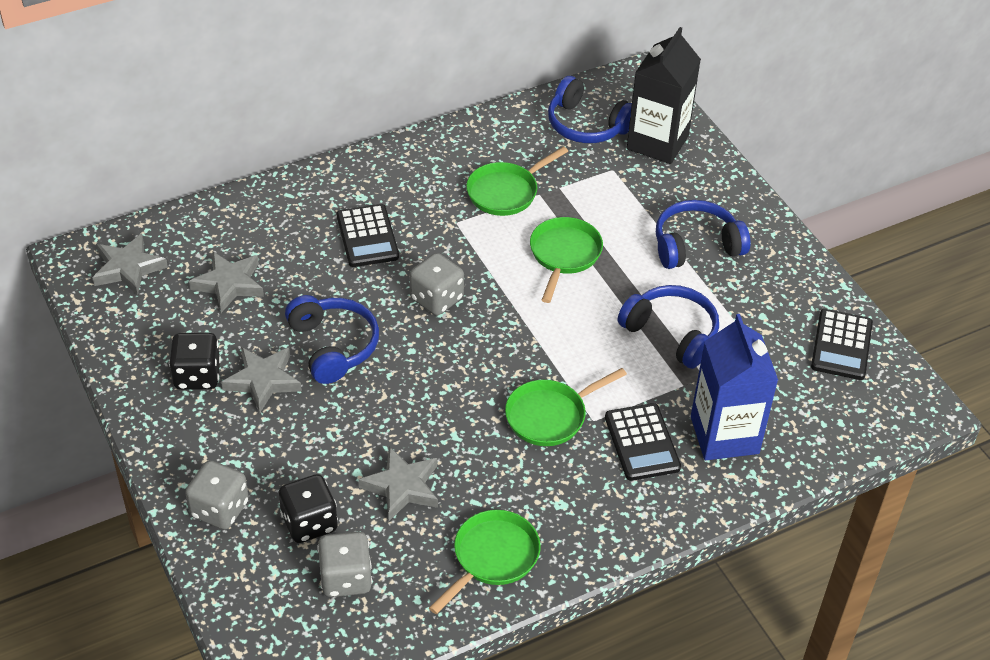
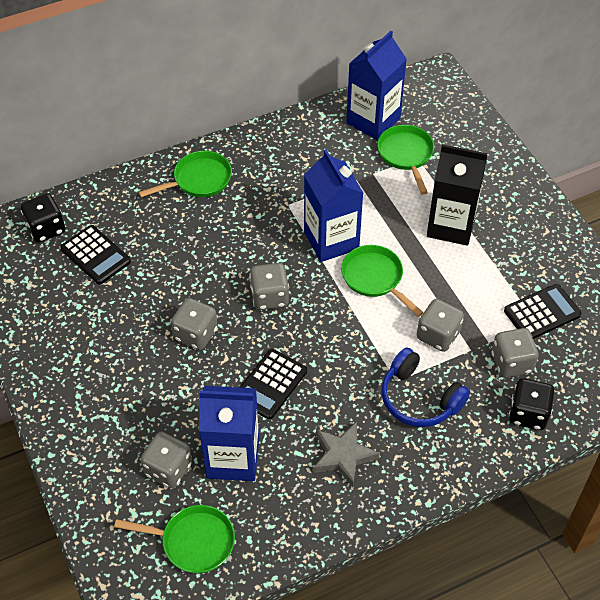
blue carton: 1 -> 3
blue headphones: 4 -> 1
grey dice: 3 -> 5
grey star: 4 -> 1

